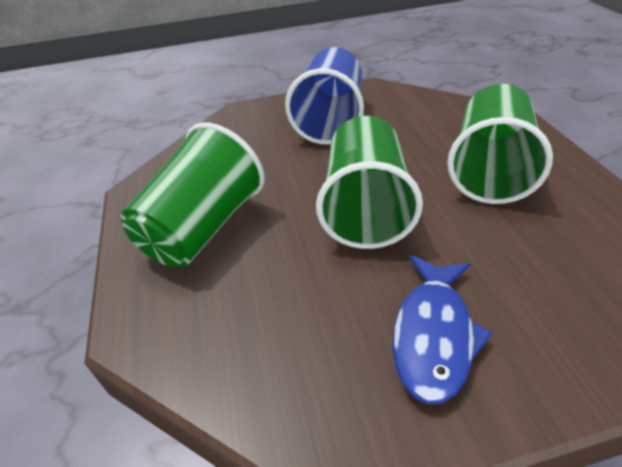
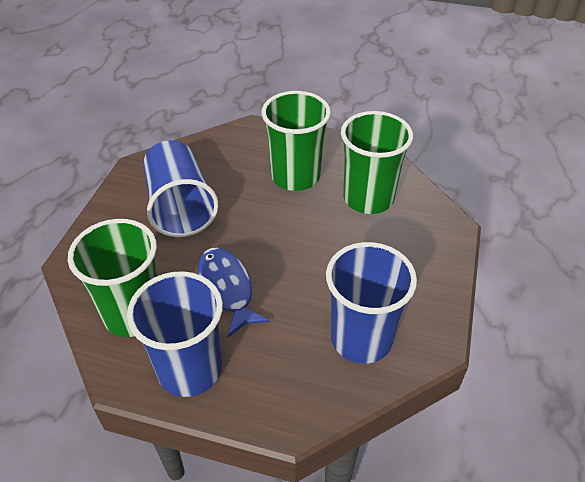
blue cup: 1 -> 3

